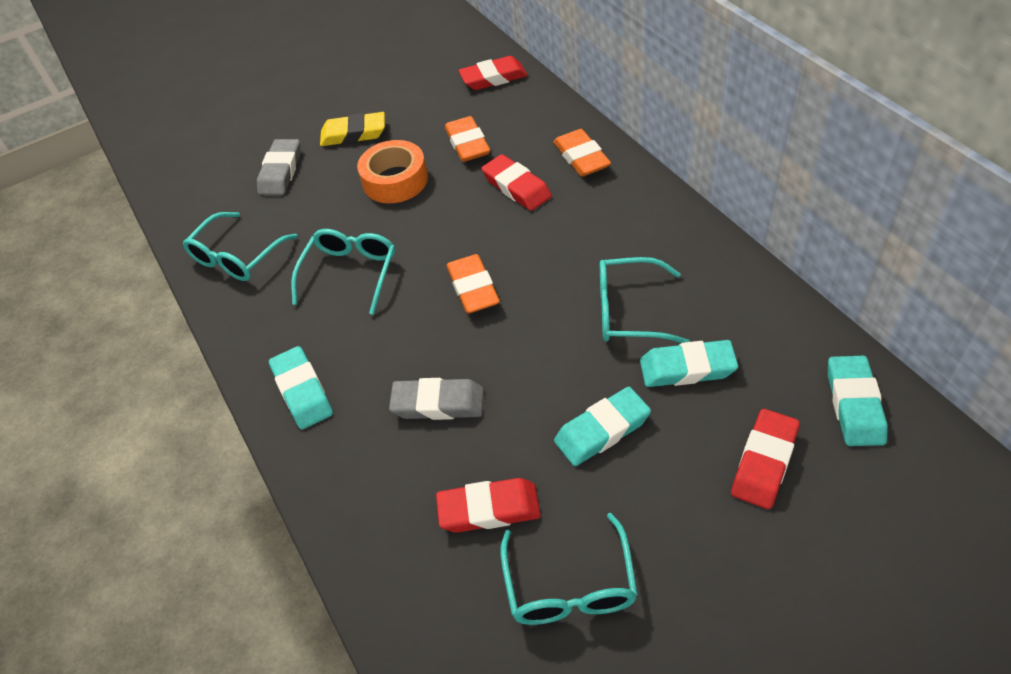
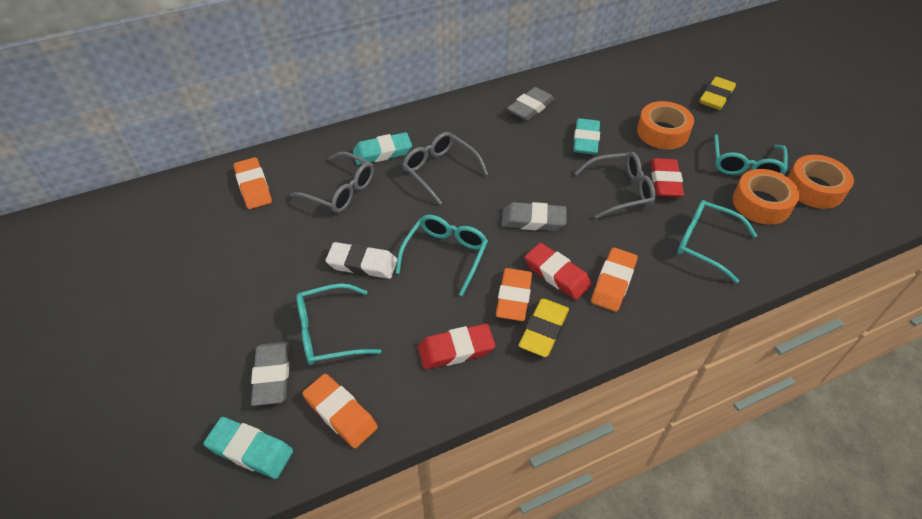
grey eraser: 2 -> 3
grey glasses: 0 -> 3
orange eraser: 3 -> 4
orange tape: 1 -> 3
red eraser: 4 -> 3
turquoise eraser: 4 -> 3
white eraser: 0 -> 1
yellow eraser: 1 -> 2

